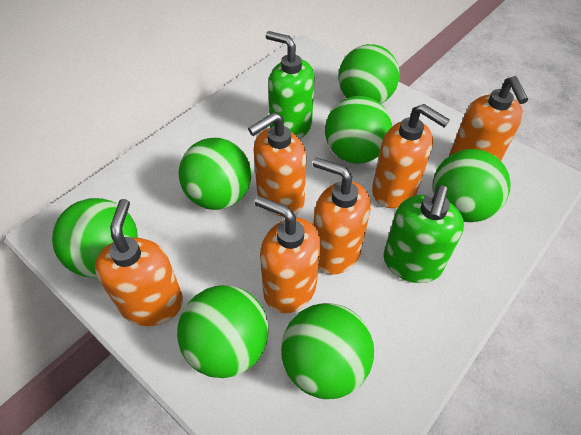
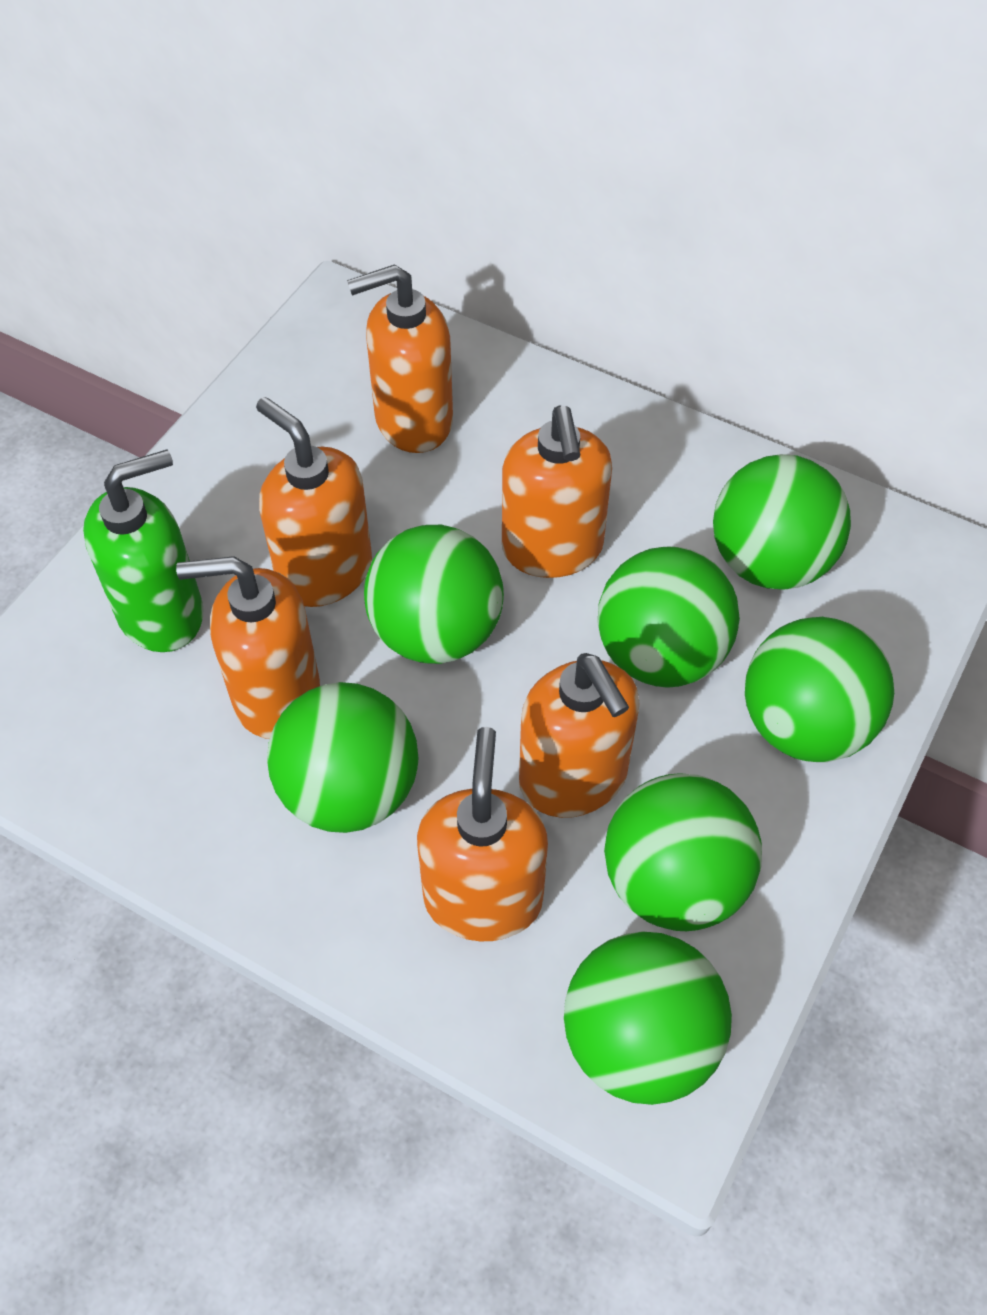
green soap dispenser: 2 -> 1

